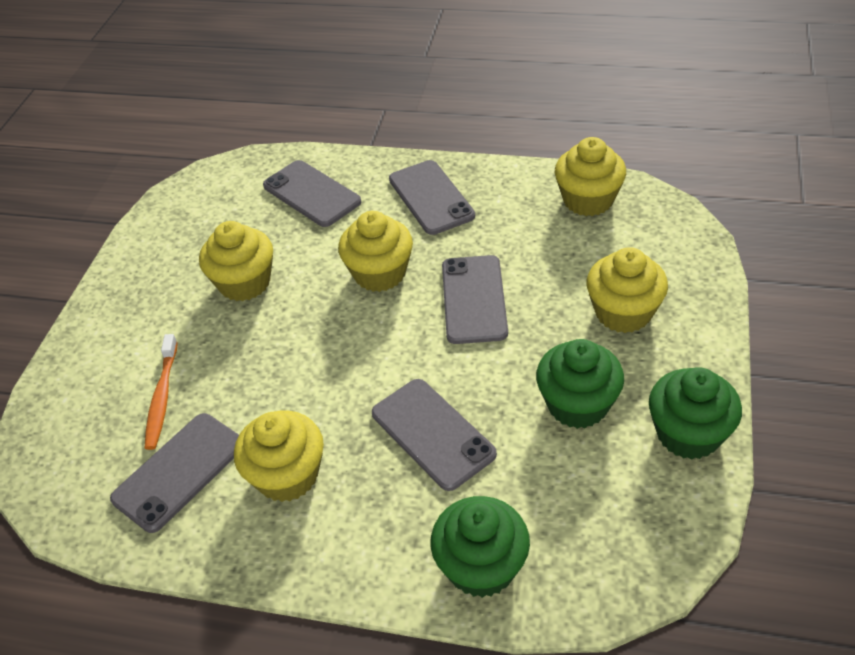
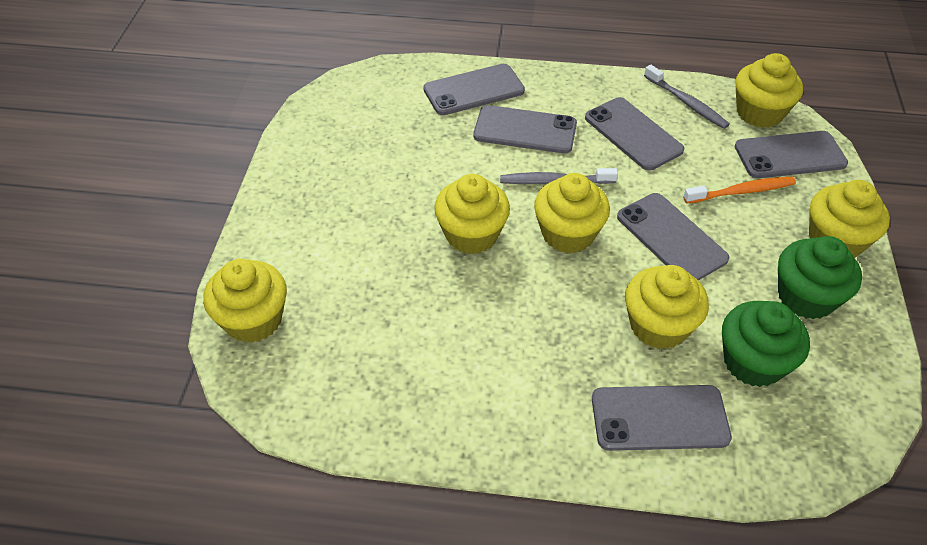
green cupcake: 3 -> 2
grey phone: 5 -> 6
grey toothbrush: 0 -> 2
yellow cupcake: 5 -> 6

